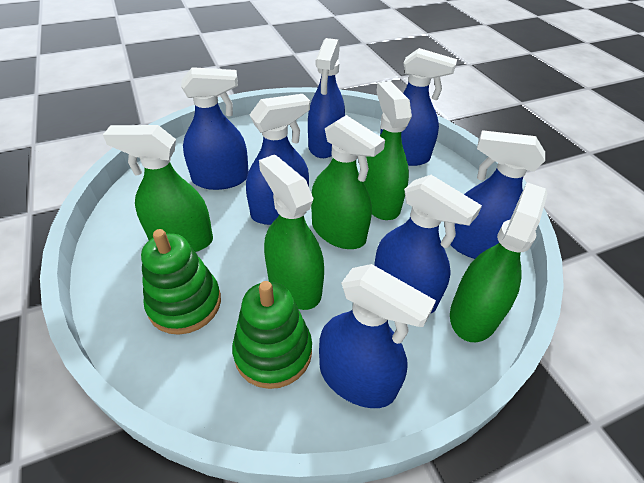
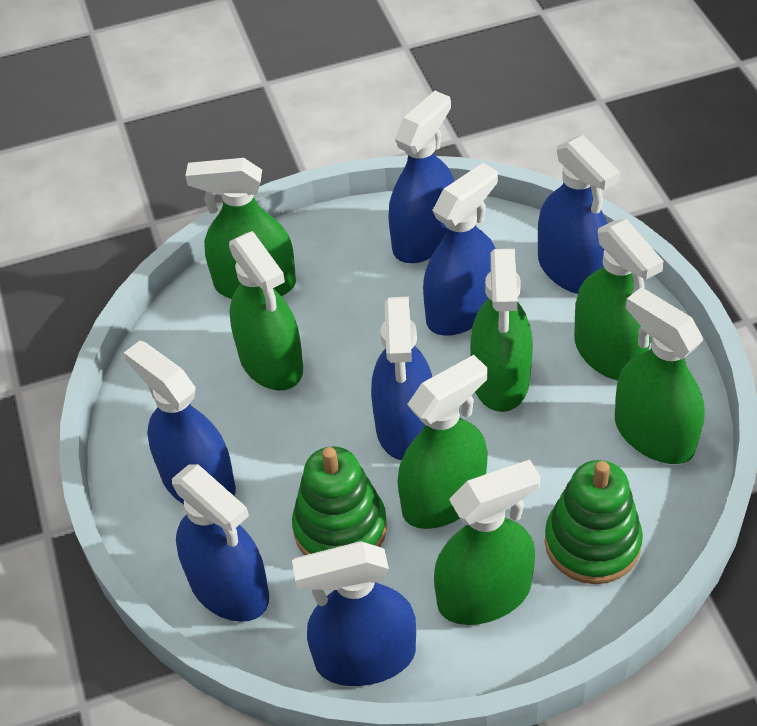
green spray bottle: 5 -> 7

